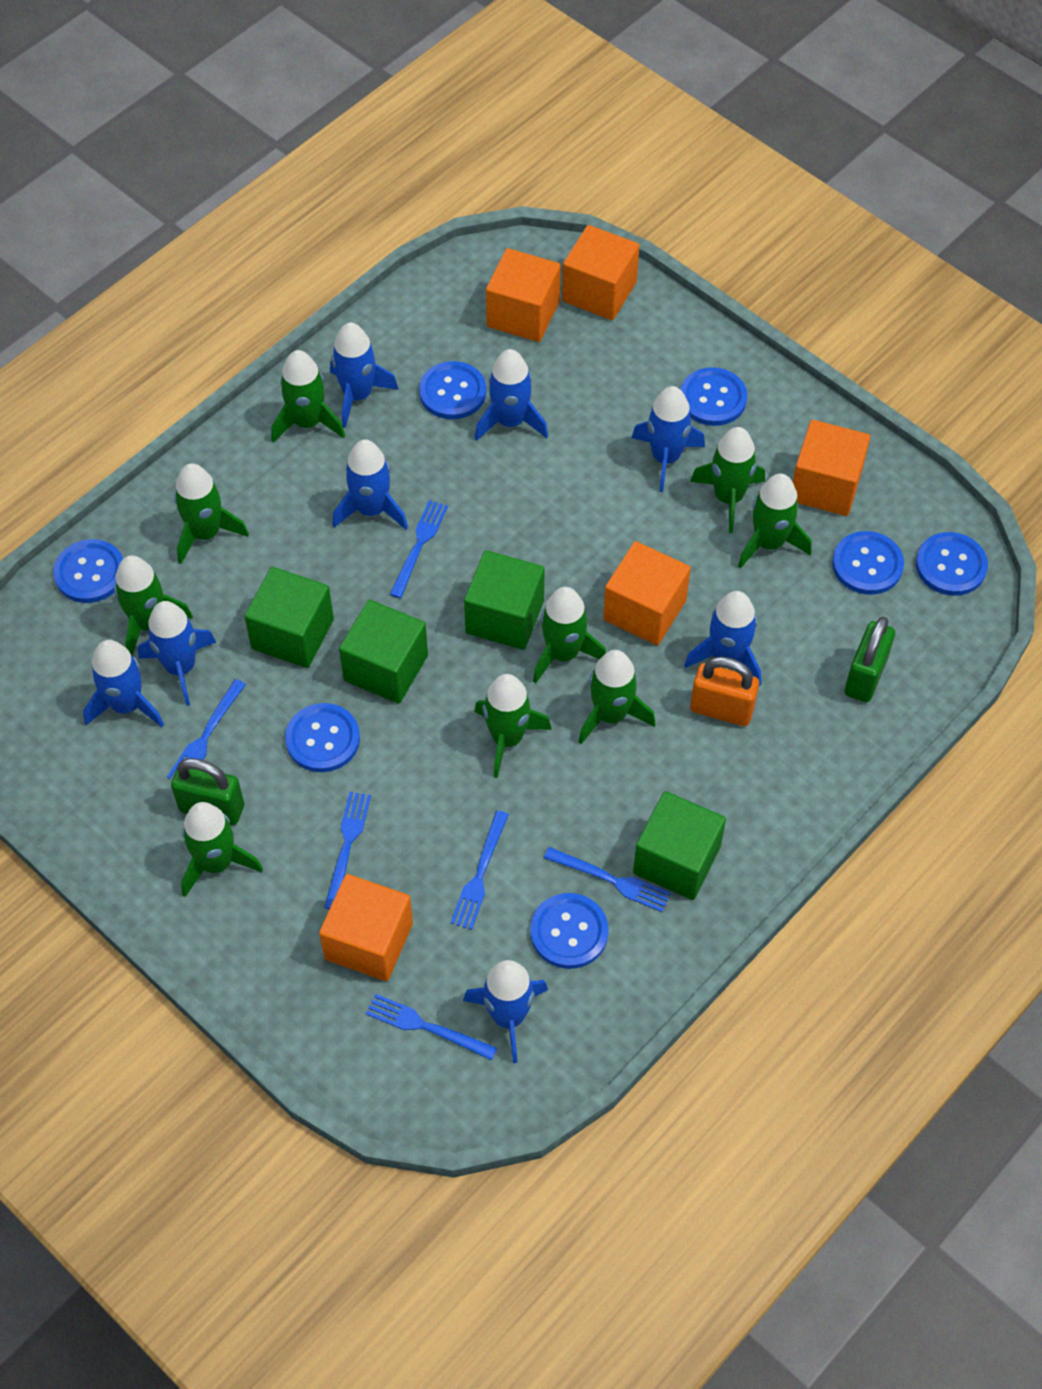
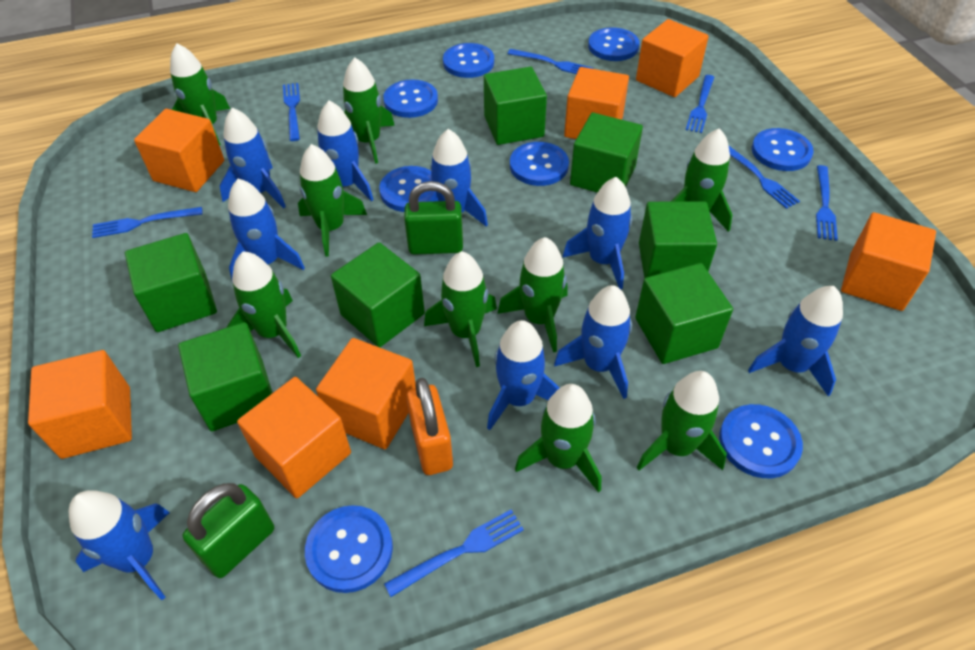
blue button: 7 -> 8
blue fork: 6 -> 7
blue rocket: 8 -> 9
green cube: 4 -> 7
orange cube: 5 -> 7

